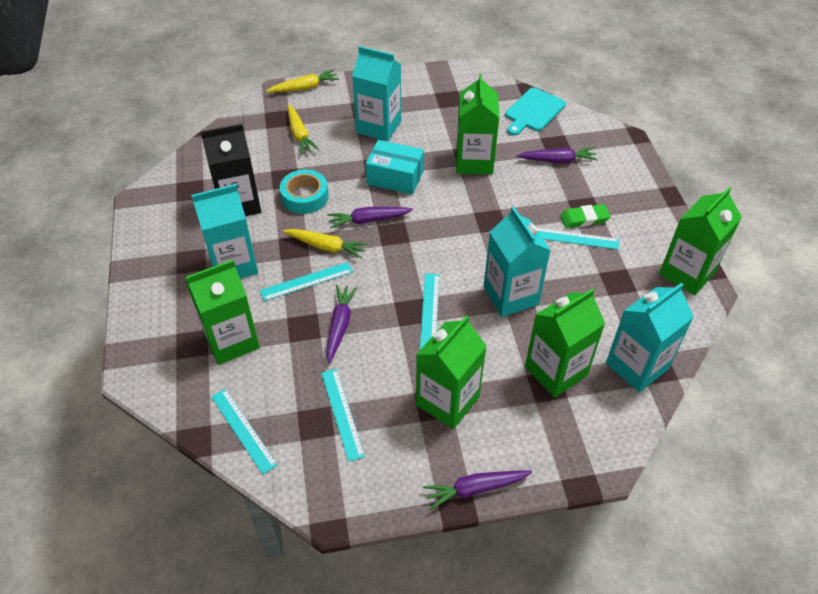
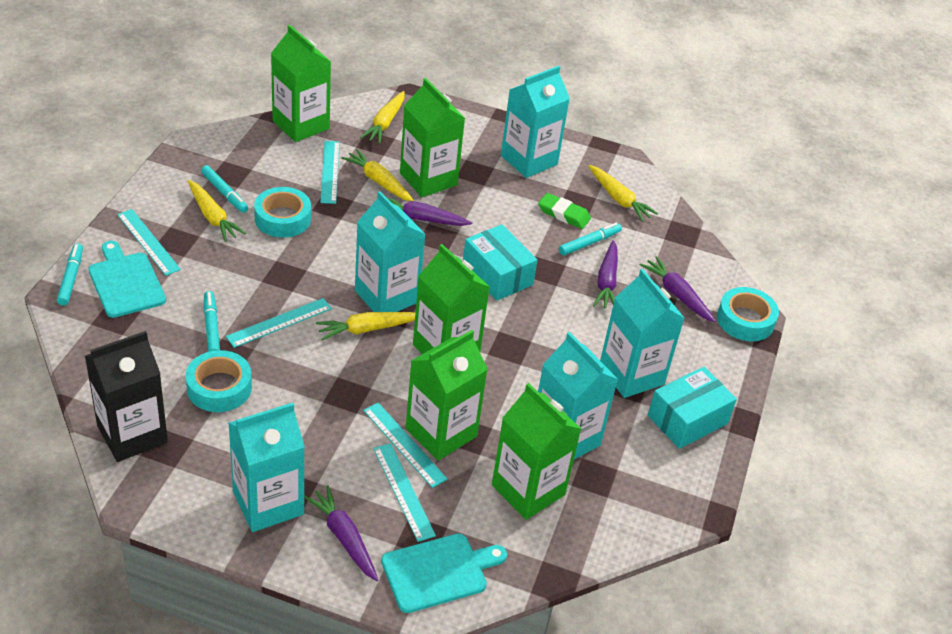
turquoise box: 1 -> 2
turquoise carton: 4 -> 5
turquoise cutting board: 1 -> 2
turquoise marker: 0 -> 4
turquoise tape: 1 -> 3
yellow carrot: 3 -> 5

